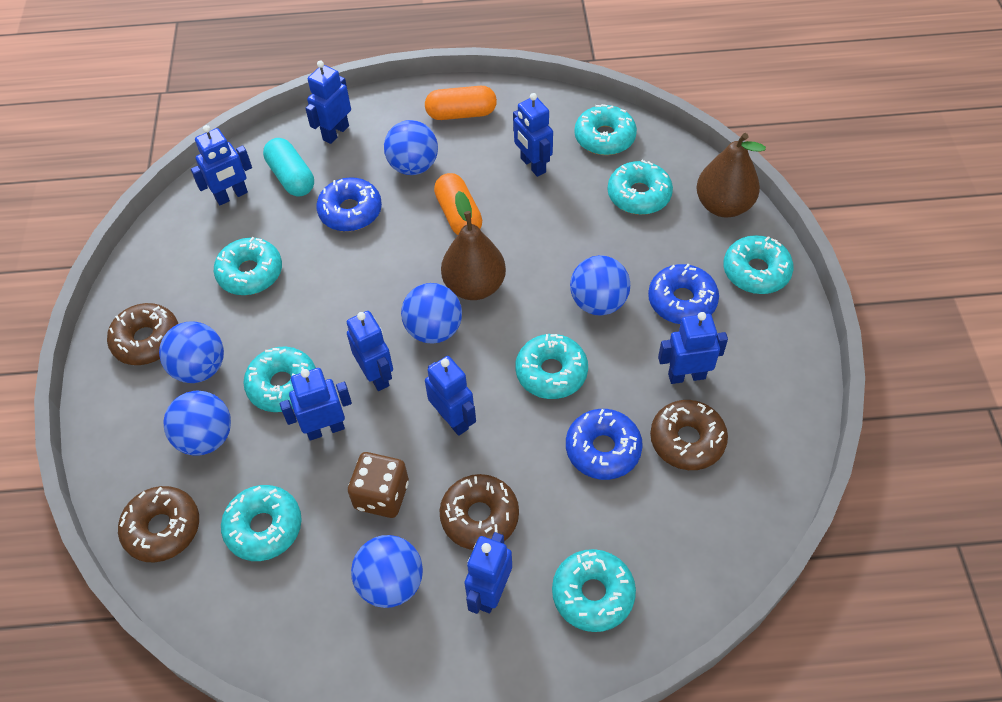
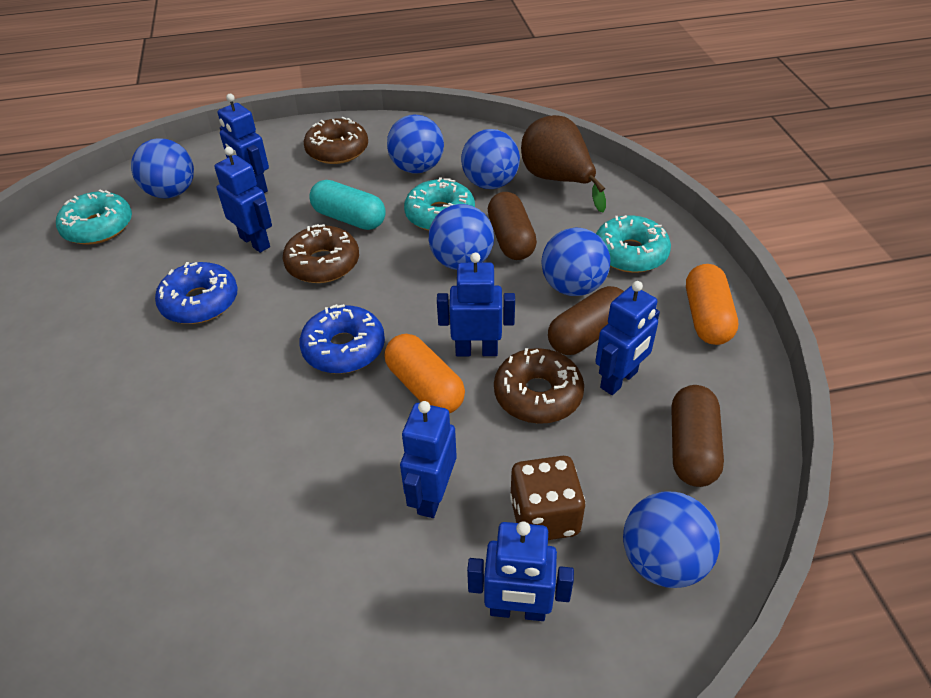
blue donut: 3 -> 2
blue robot: 8 -> 6
brown capsule: 0 -> 3
brown donut: 4 -> 3
brown pear: 2 -> 1
turquoise donut: 8 -> 3

